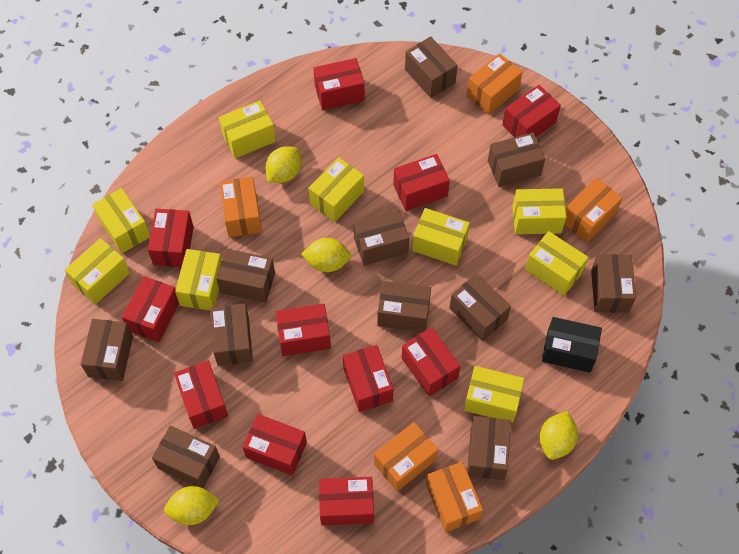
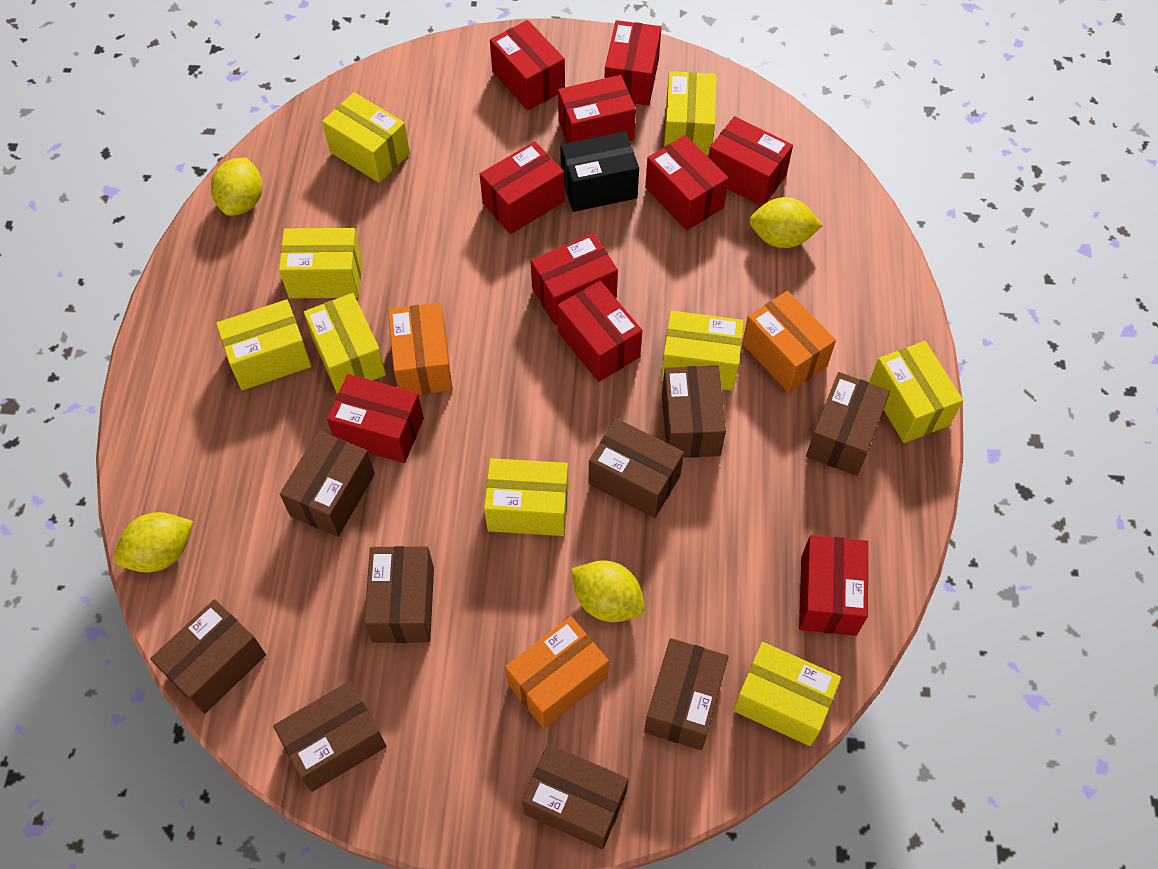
brown box: 11 -> 9
orange box: 5 -> 3
red box: 11 -> 10

